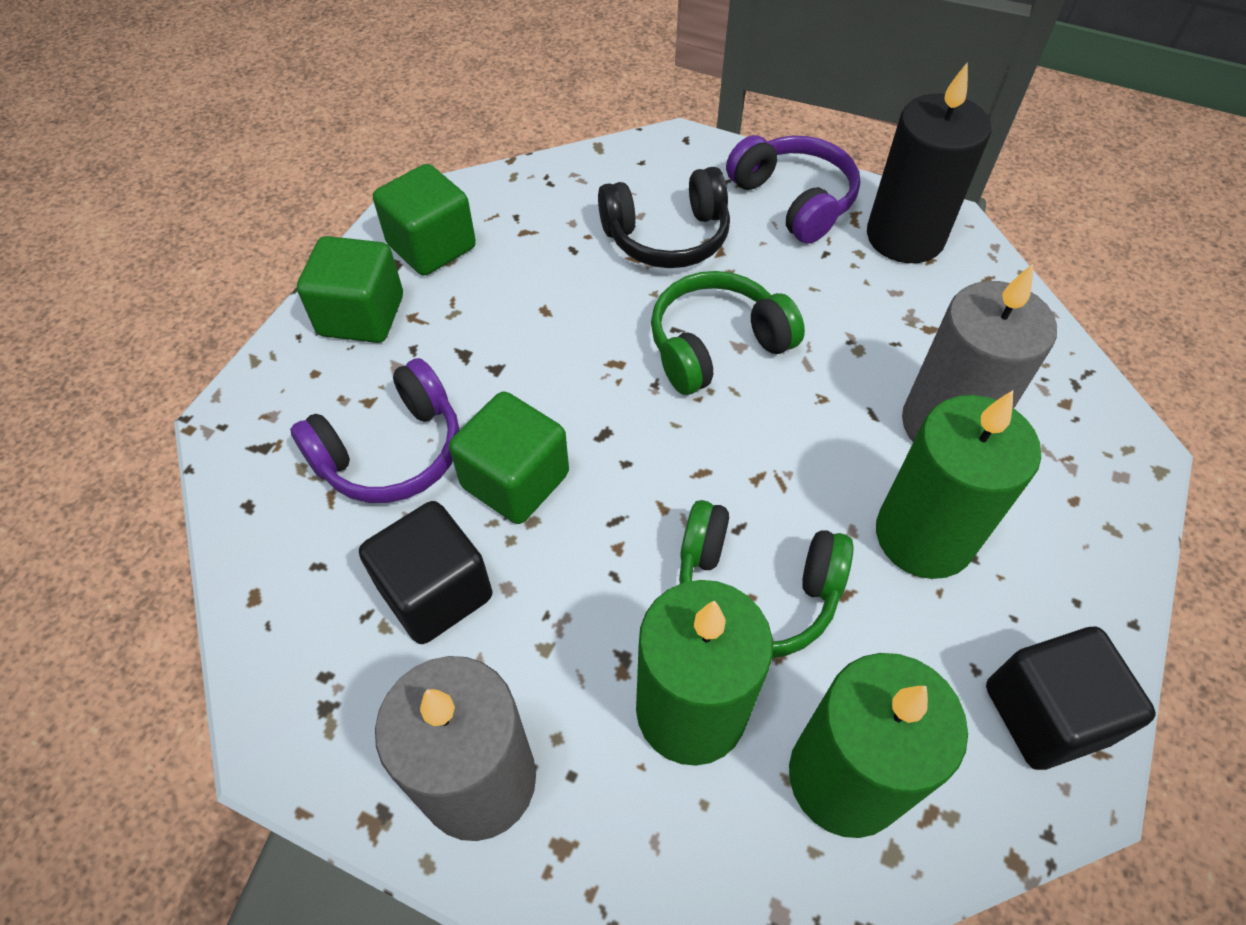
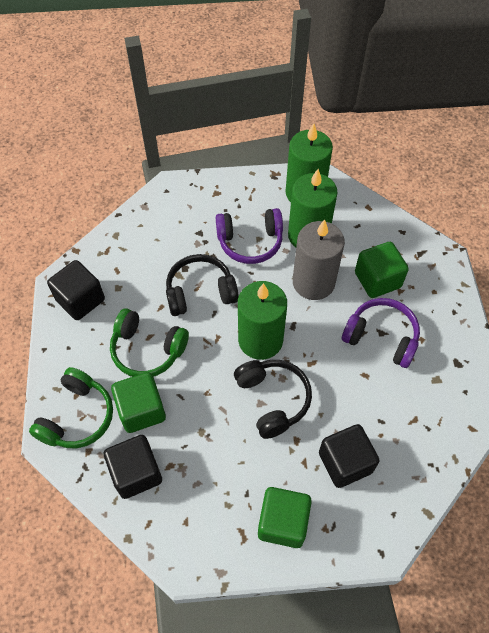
black candle: 1 -> 0
black cube: 2 -> 3
black headphones: 1 -> 2
grey candle: 2 -> 1

